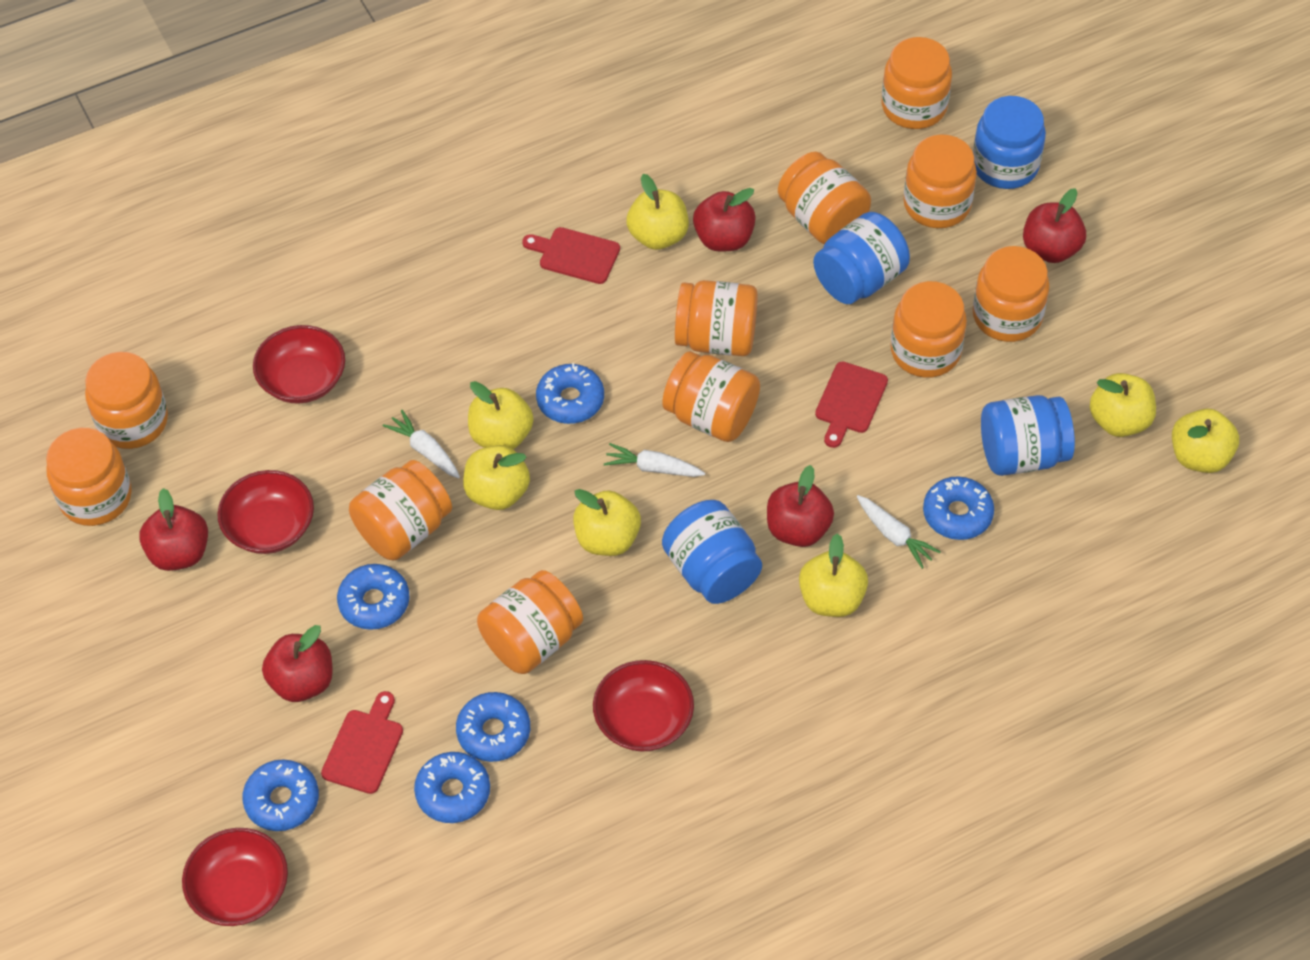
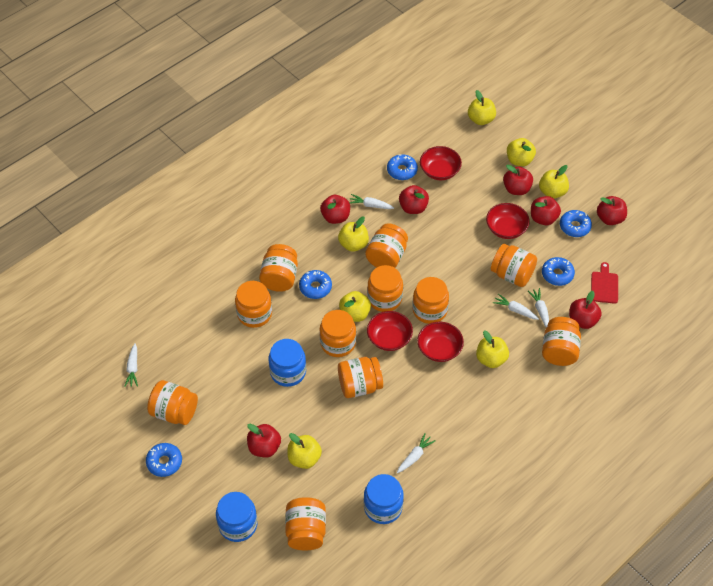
blue donut: 6 -> 5
blue jar: 4 -> 3
red apple: 5 -> 7
red cutting board: 3 -> 1
white carrot: 3 -> 5

